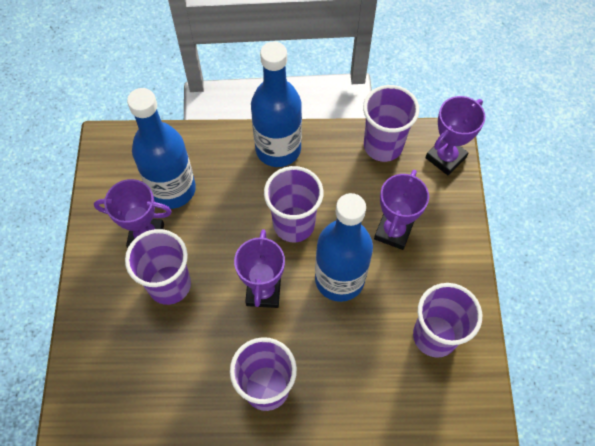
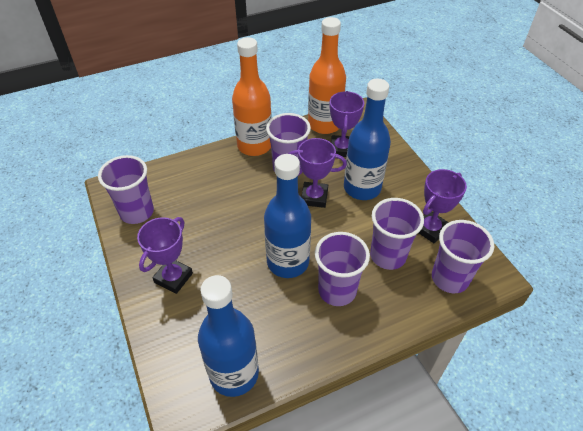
orange bottle: 0 -> 2

